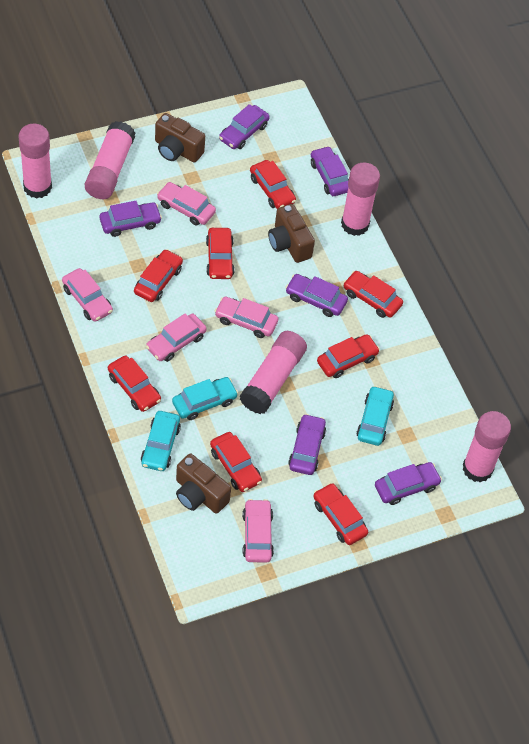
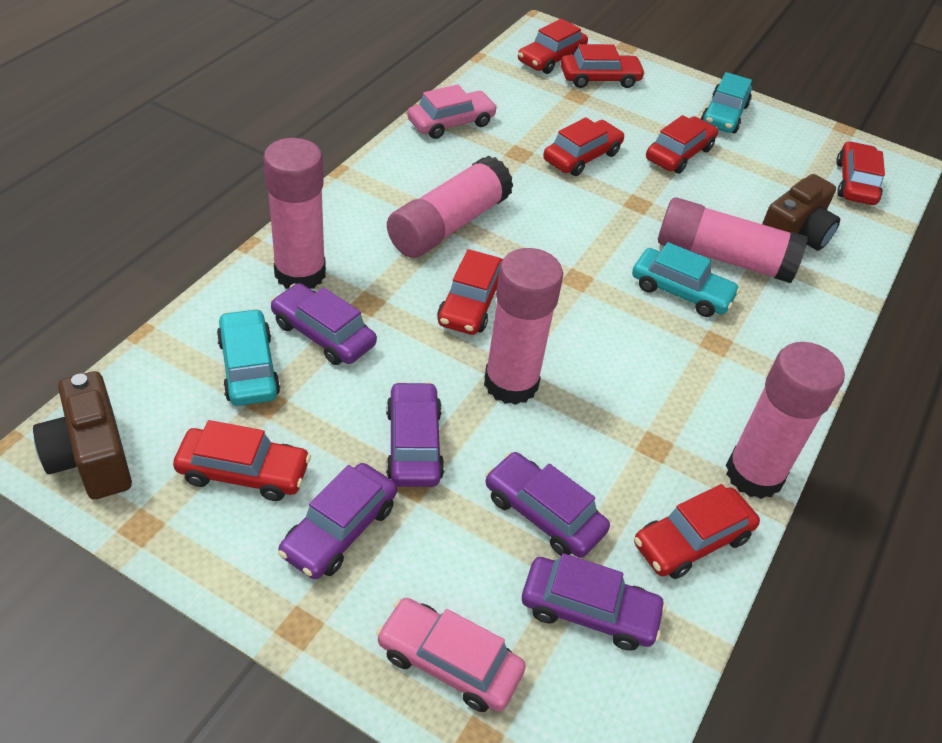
brown camera: 3 -> 2
pink car: 5 -> 2
purple car: 6 -> 5

